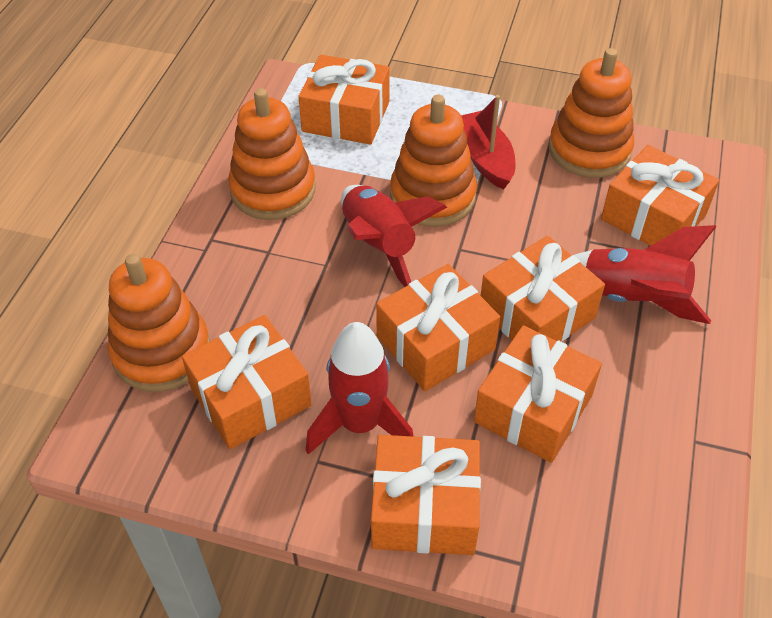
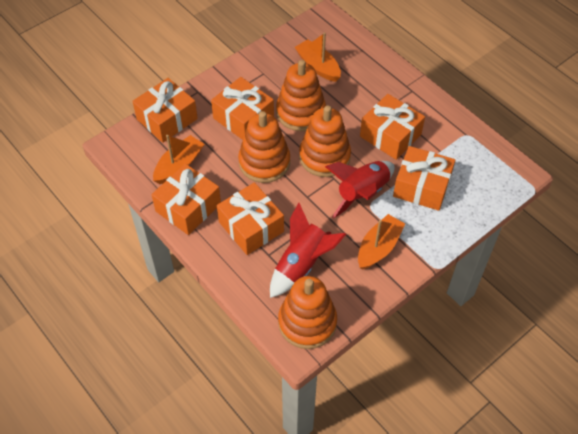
orange boat: 0 -> 3
orange gift: 7 -> 6
red boat: 1 -> 0
red rocket: 3 -> 2

